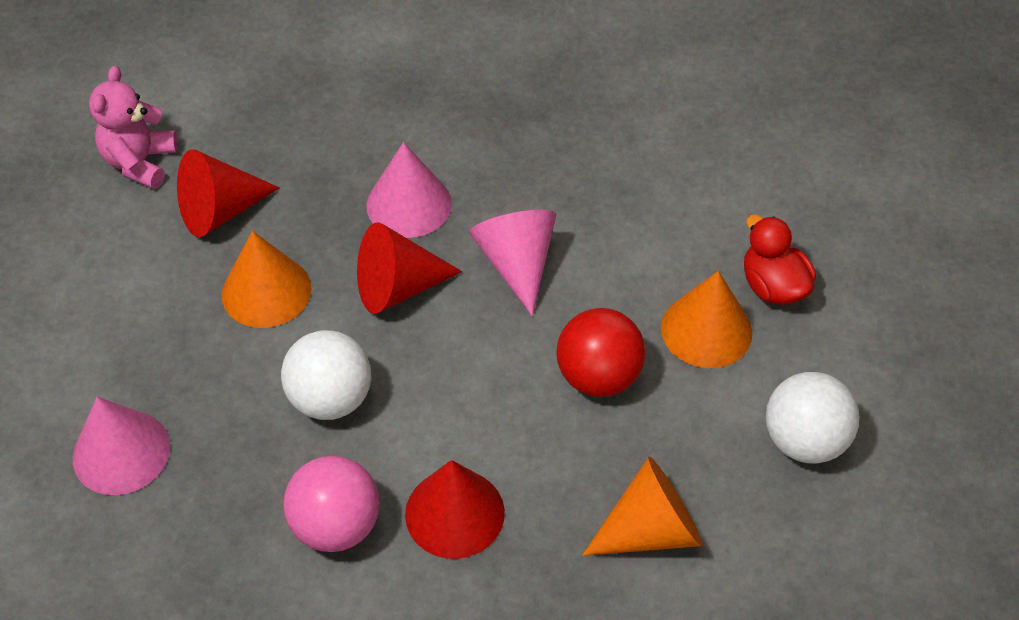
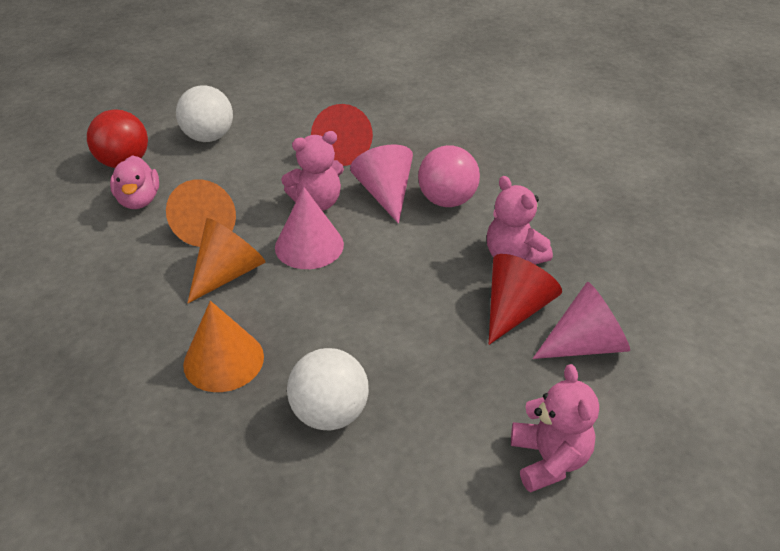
pink duck: 0 -> 1
pink teddy bear: 1 -> 3
red cone: 3 -> 2
red duck: 1 -> 0

